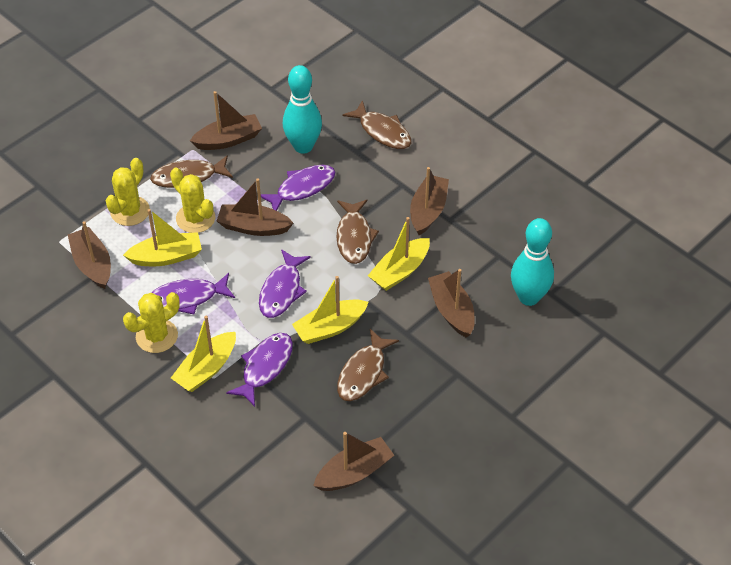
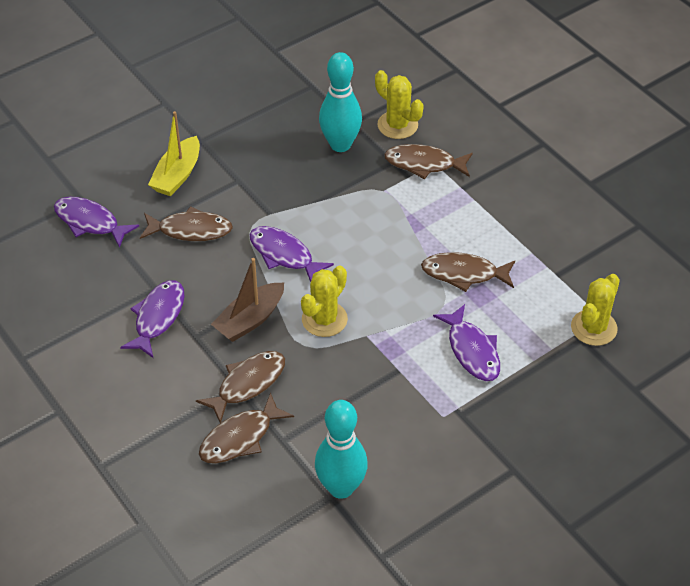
brown boat: 6 -> 1
brown fish: 4 -> 5
yellow boat: 4 -> 1

